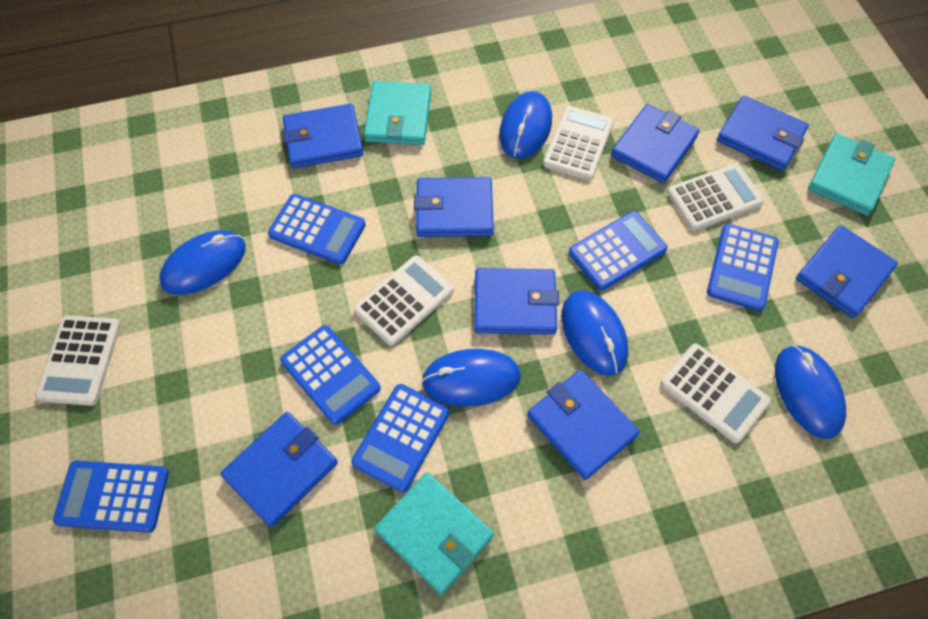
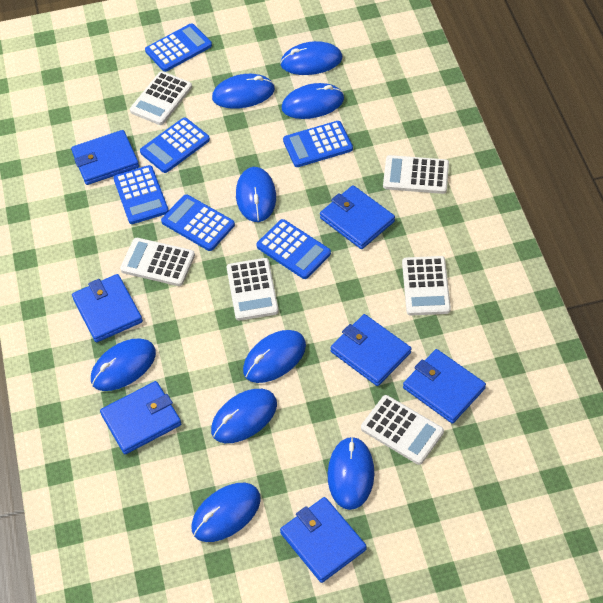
blue mouse: 5 -> 9
blue wallet: 8 -> 7
turquoise wallet: 3 -> 0
white calculator: 5 -> 6

